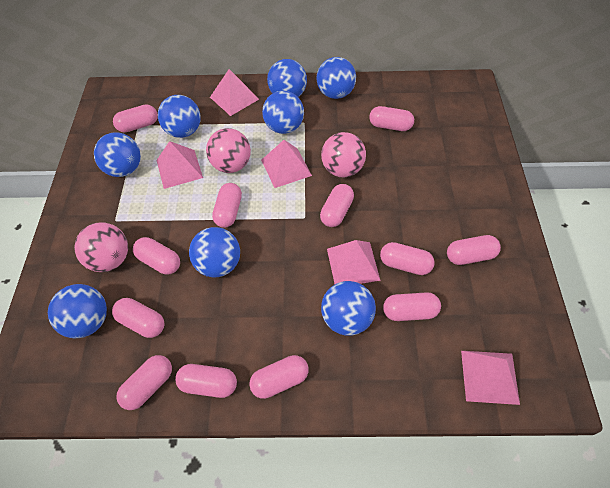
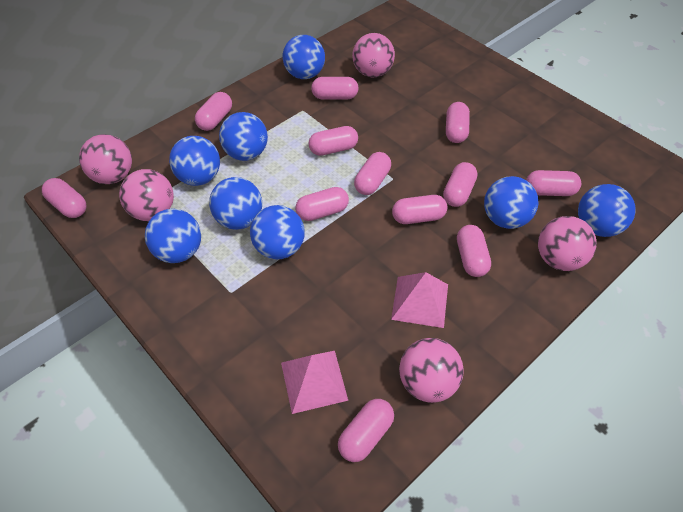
pink ball: 3 -> 5
pink pyramid: 5 -> 2

